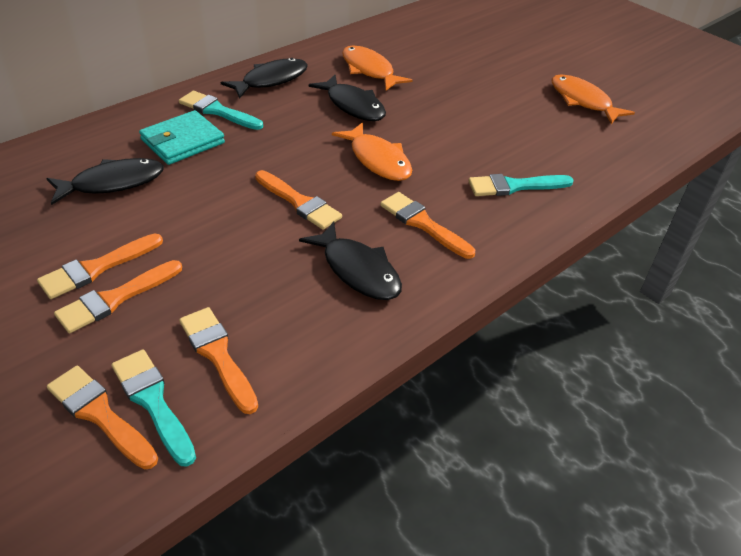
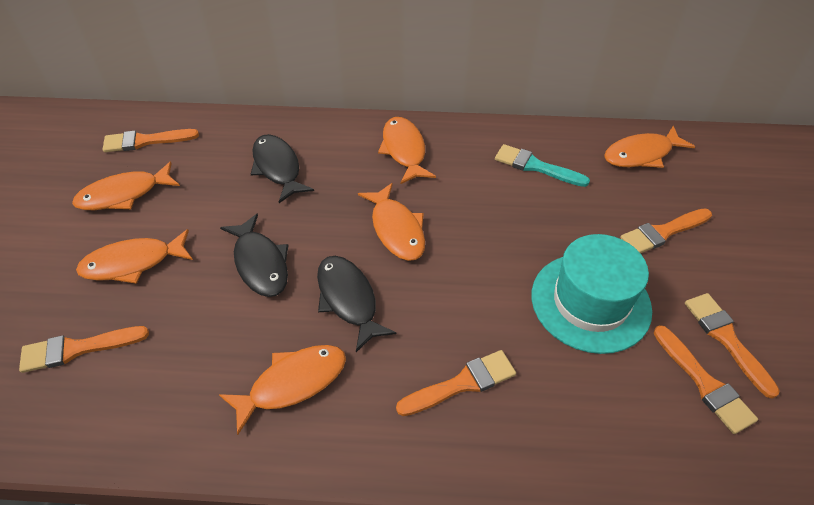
black fish: 4 -> 3
orange fish: 3 -> 6
turquoise brush: 3 -> 1
turquoise hat: 0 -> 1
turquoise wallet: 1 -> 0

